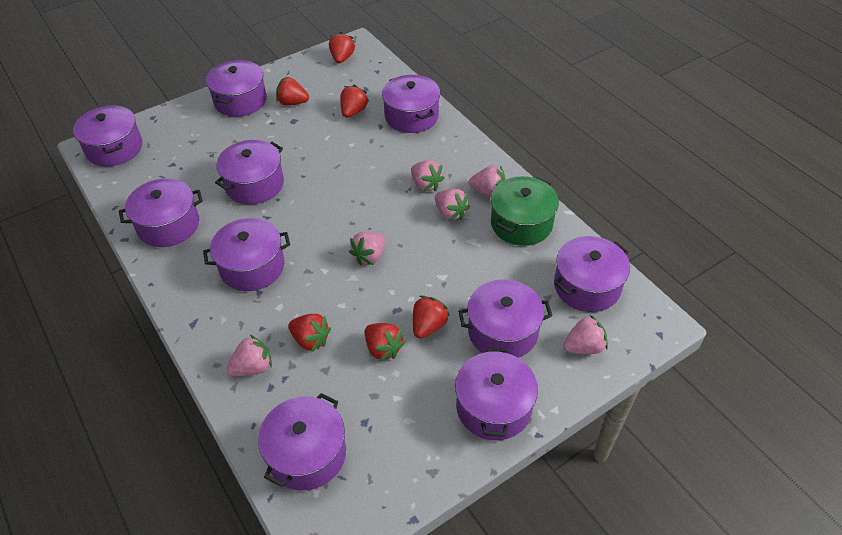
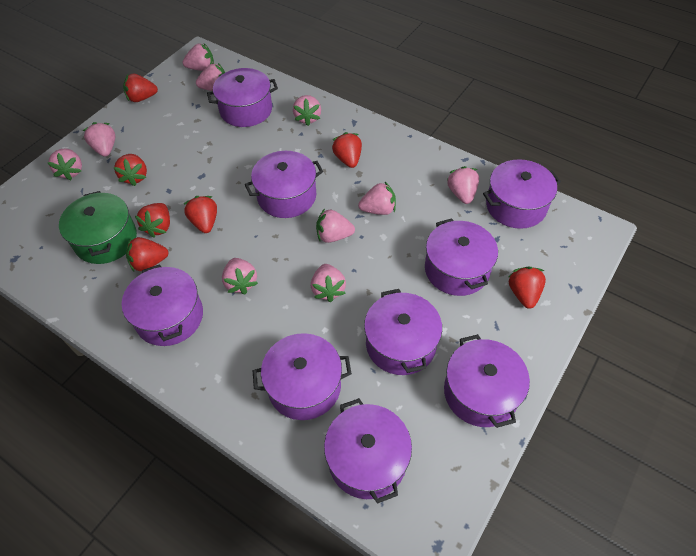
pink strawberry: 6 -> 10
purple pot: 10 -> 9
red strawberry: 6 -> 7

